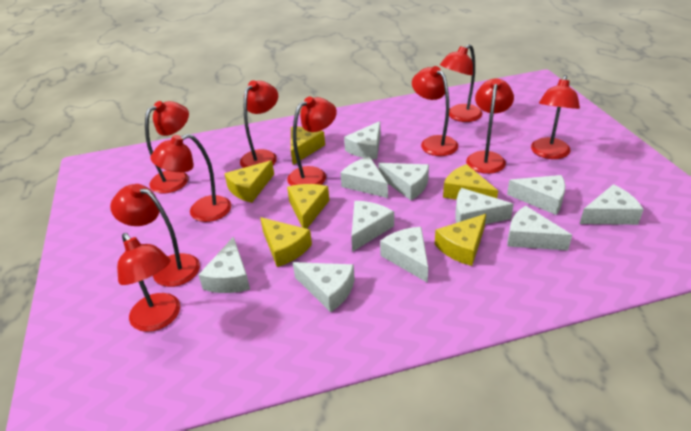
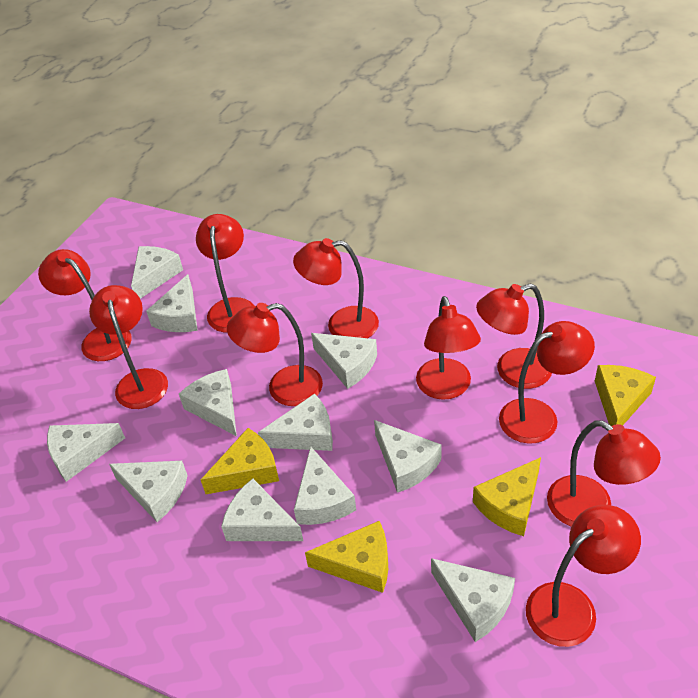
yellow cheese: 6 -> 4

